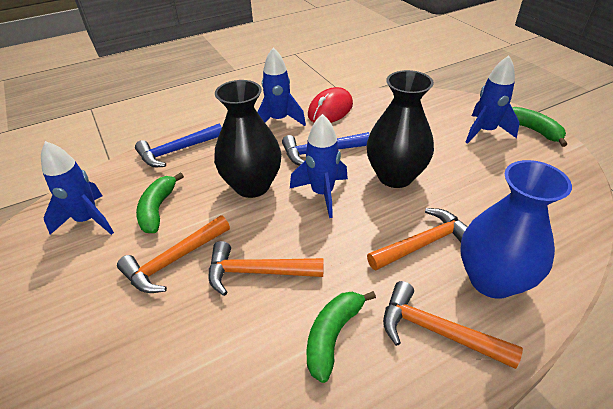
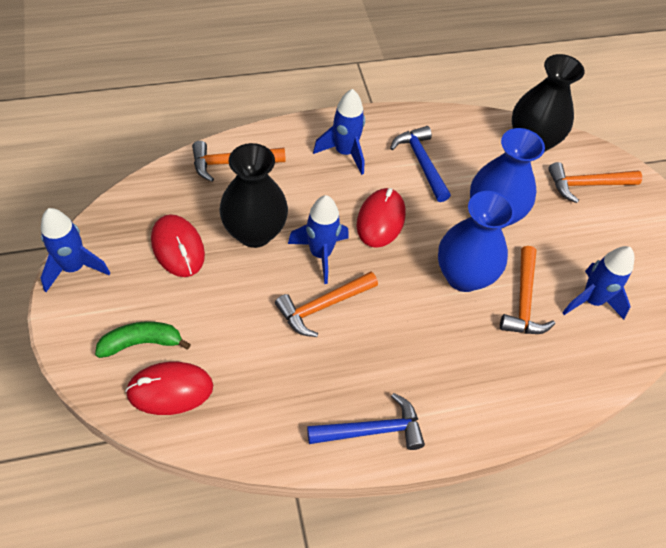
blue vase: 1 -> 2
green banana: 3 -> 1
red mouse: 1 -> 3

